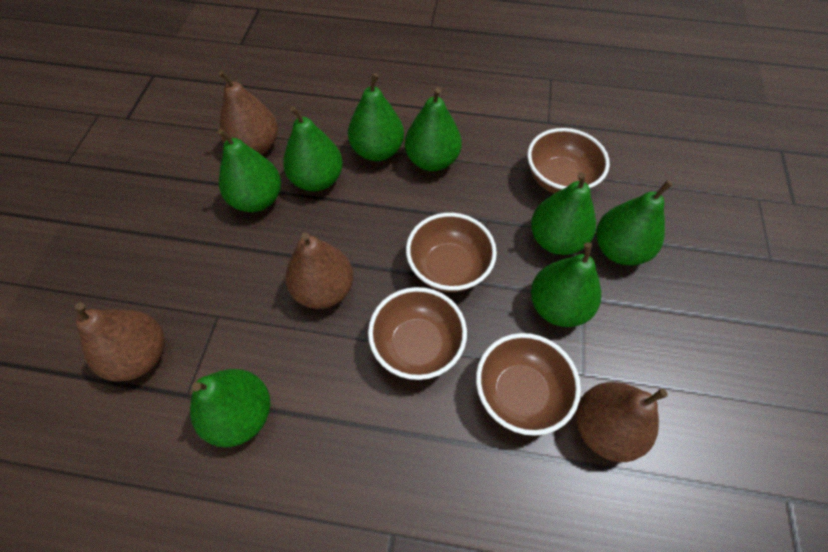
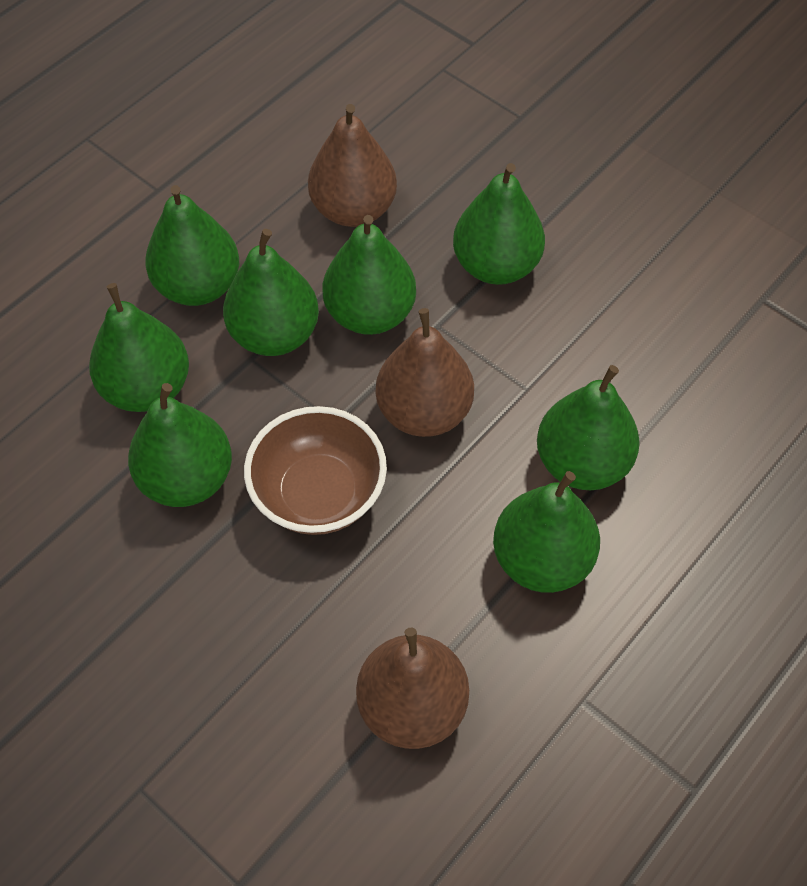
brown bowl: 4 -> 1
brown pear: 4 -> 3

